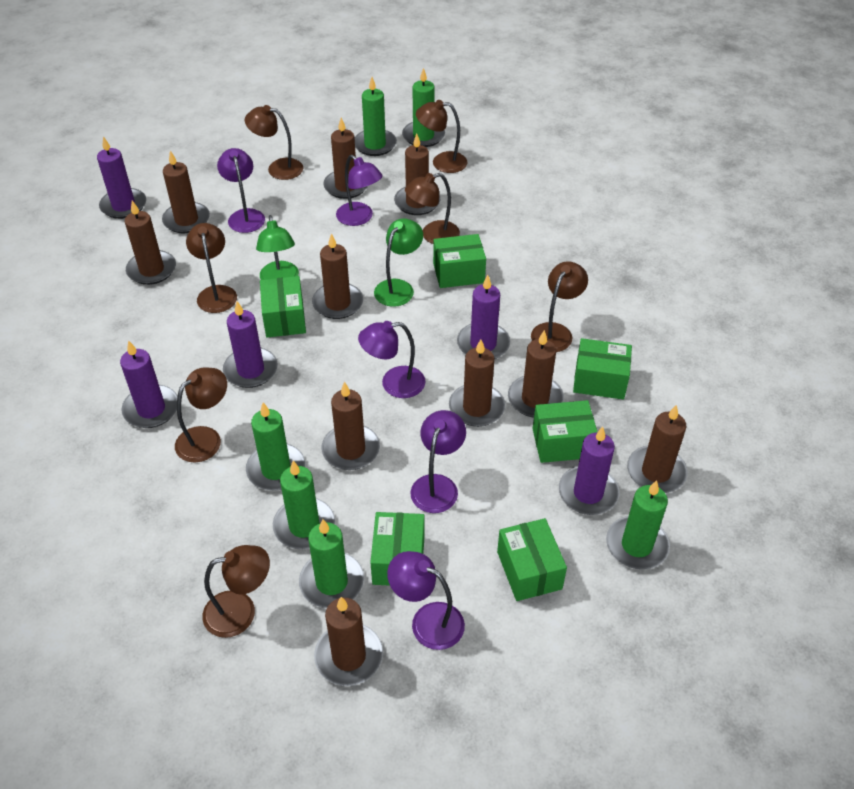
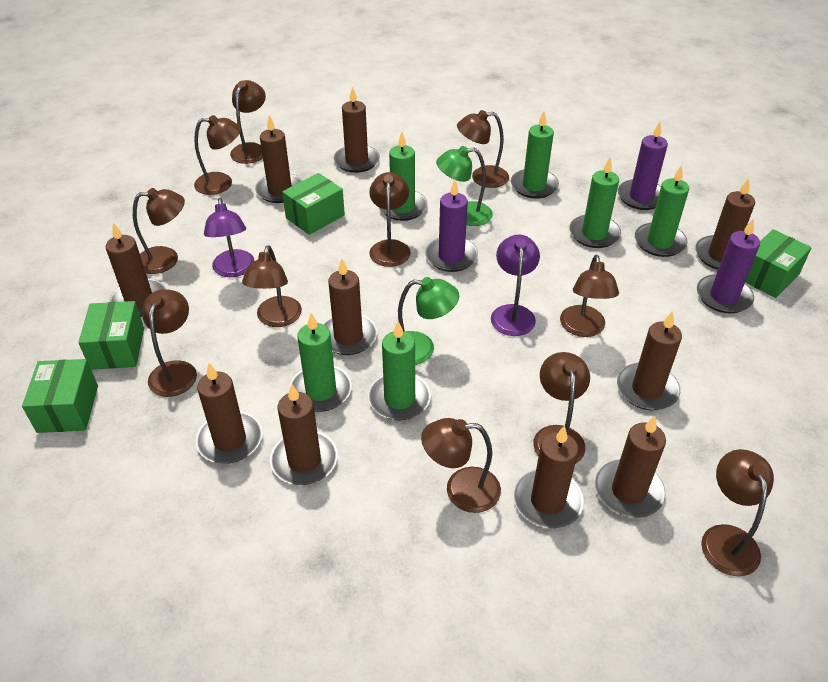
brown lamp: 7 -> 11
green box: 6 -> 4
purple candle: 5 -> 3
purple lamp: 5 -> 2

